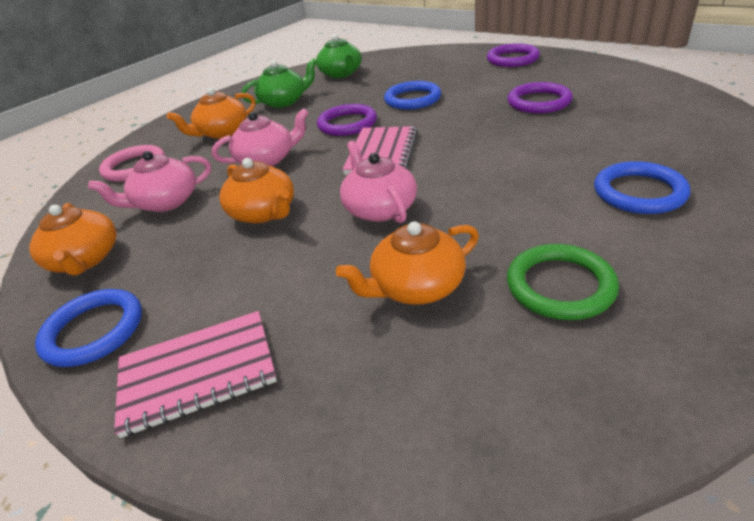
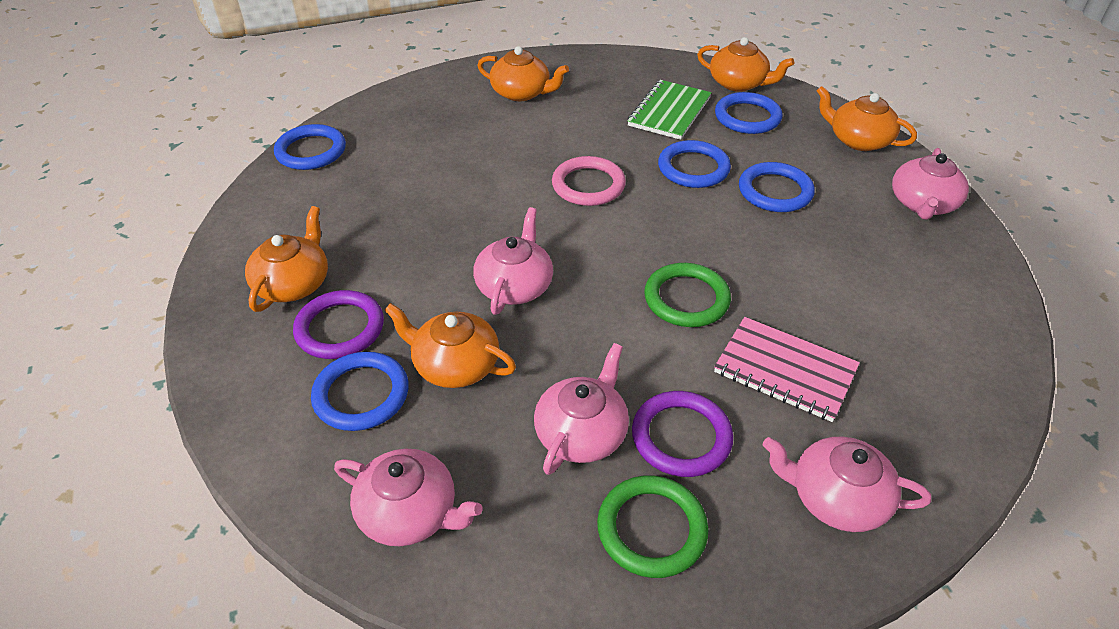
blue ring: 3 -> 5
green notebook: 0 -> 1
green ring: 1 -> 2
green teapot: 2 -> 0
orange teapot: 4 -> 5
pink notebook: 2 -> 1
pink teapot: 3 -> 5
purple ring: 3 -> 2

